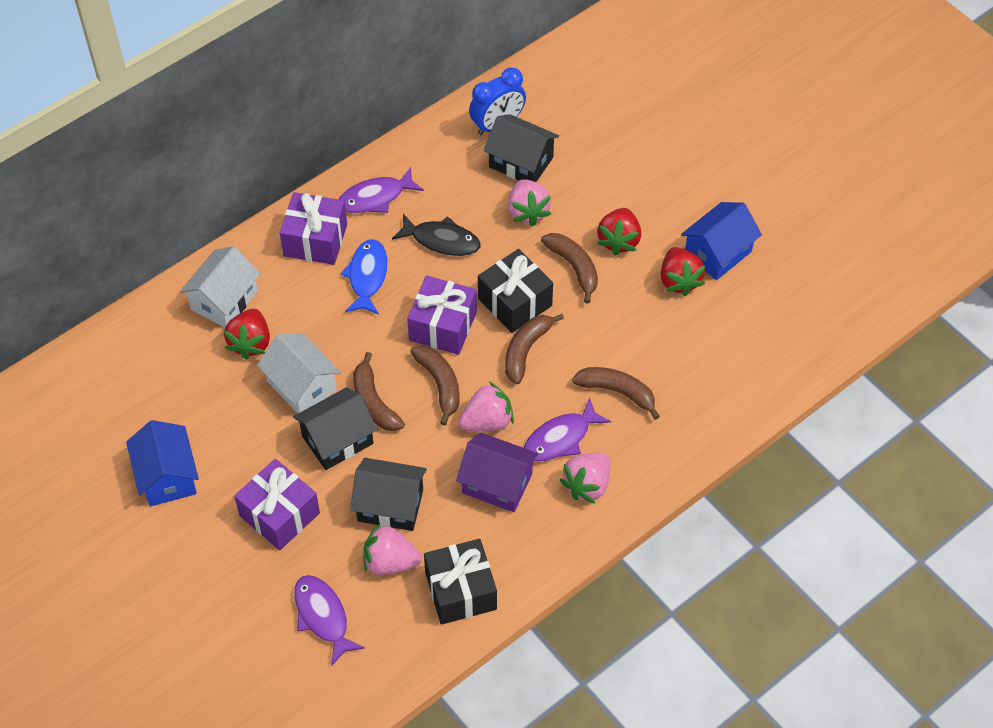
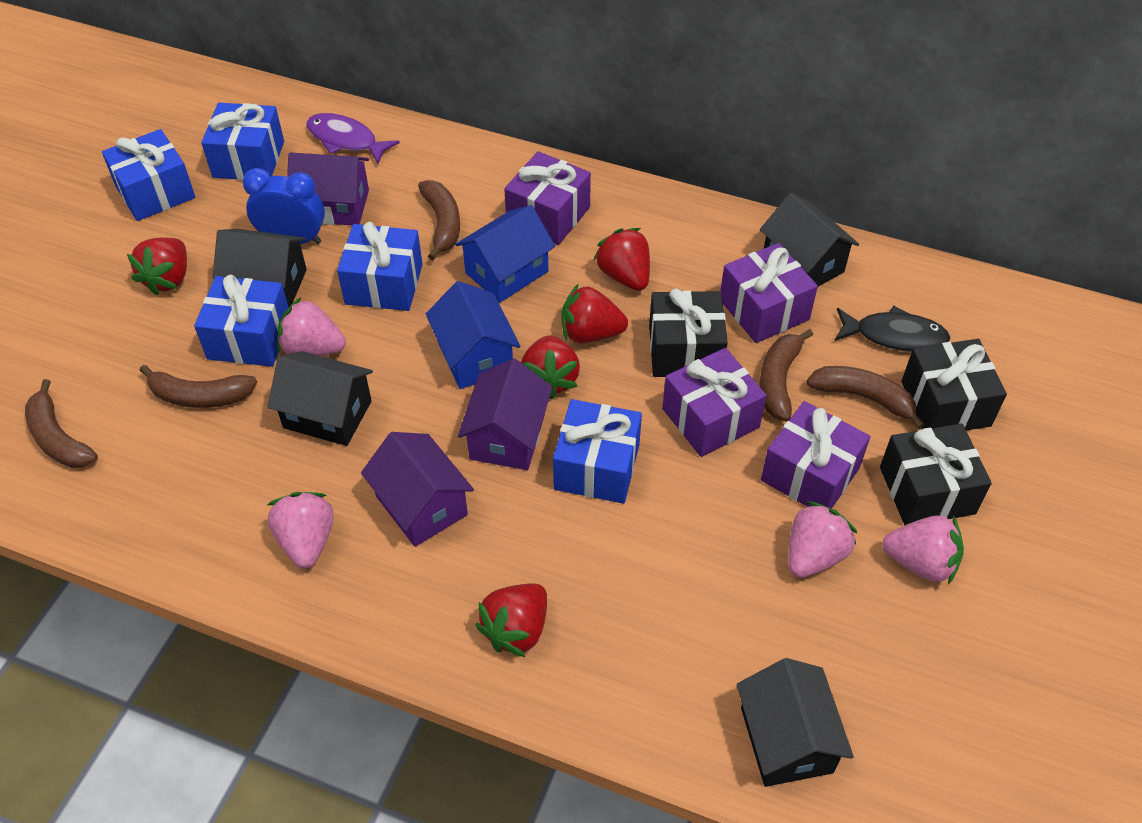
black gift: 2 -> 3
black house: 3 -> 4
blue fish: 1 -> 0
blue gift: 0 -> 5
purple fish: 3 -> 1
purple gift: 3 -> 4
purple house: 1 -> 3
red strawberry: 3 -> 5
white house: 2 -> 0

